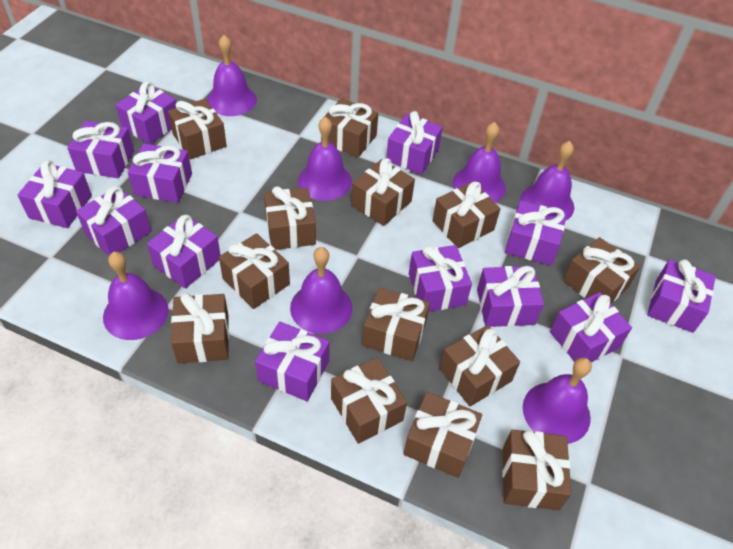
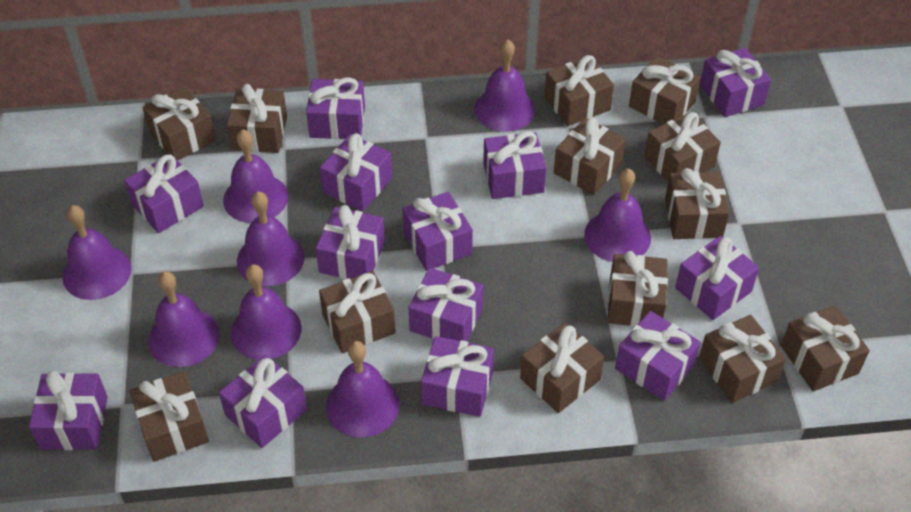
purple bell: 7 -> 8

